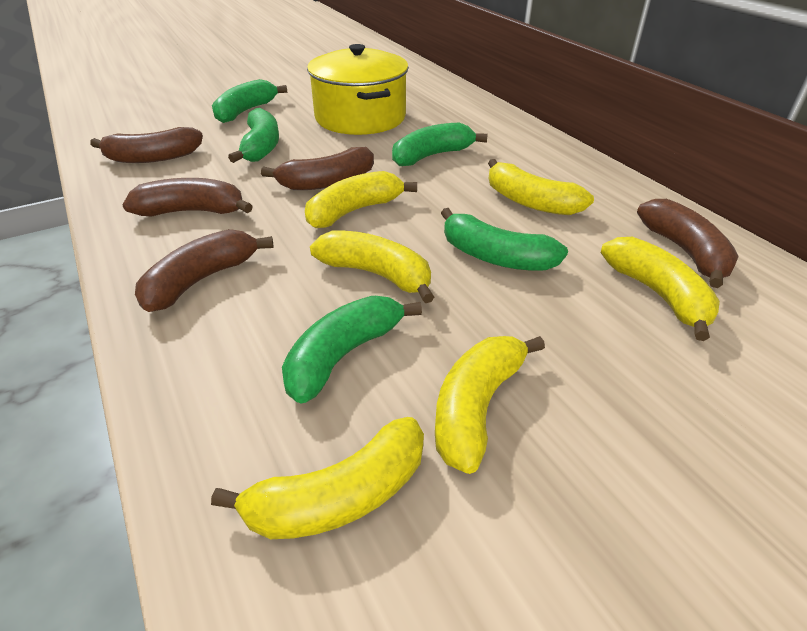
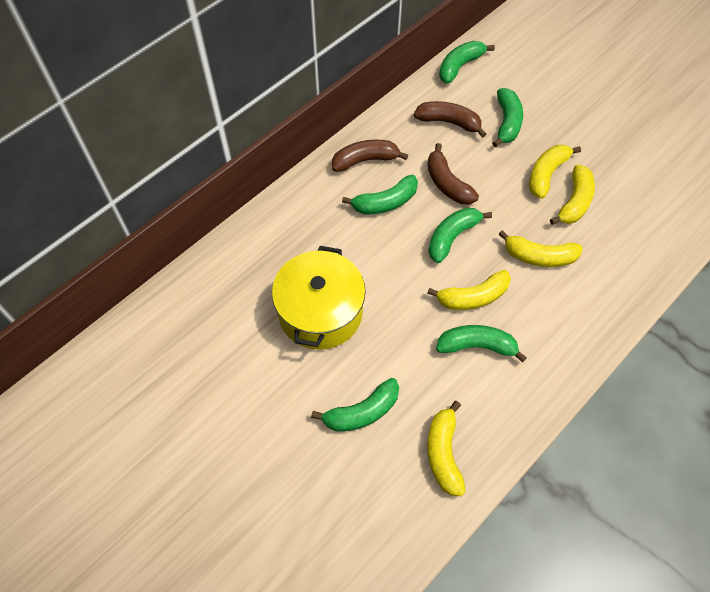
brown banana: 5 -> 3
green banana: 5 -> 6
yellow banana: 6 -> 5

